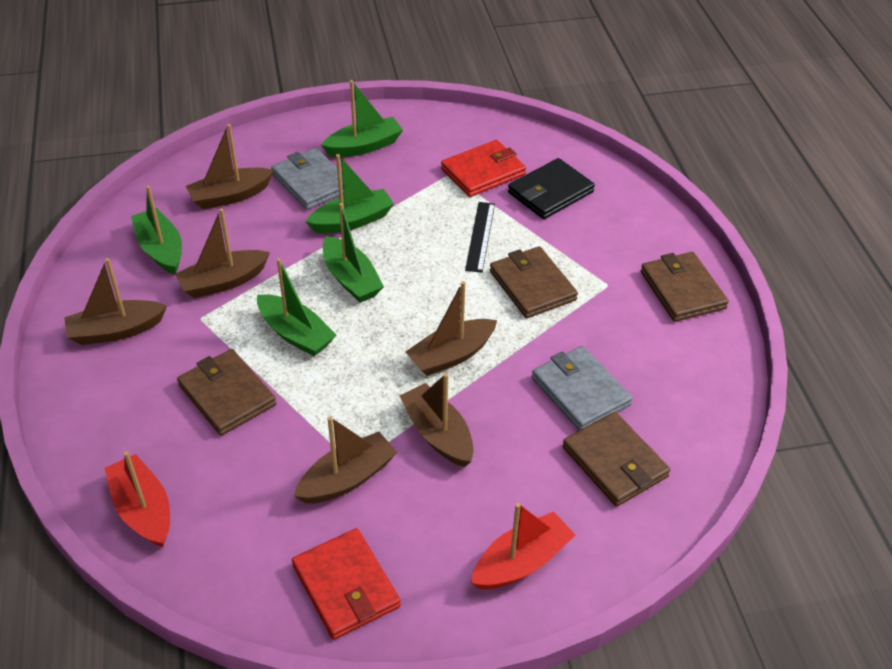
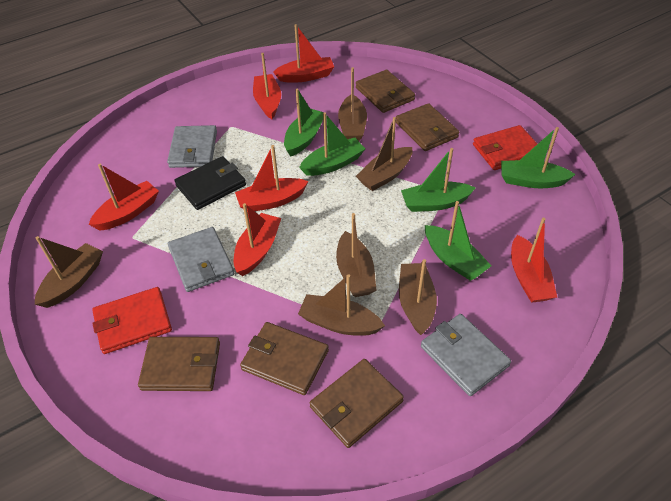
black ruler: 1 -> 0
brown wallet: 4 -> 5
grey wallet: 2 -> 3
red boat: 2 -> 6

